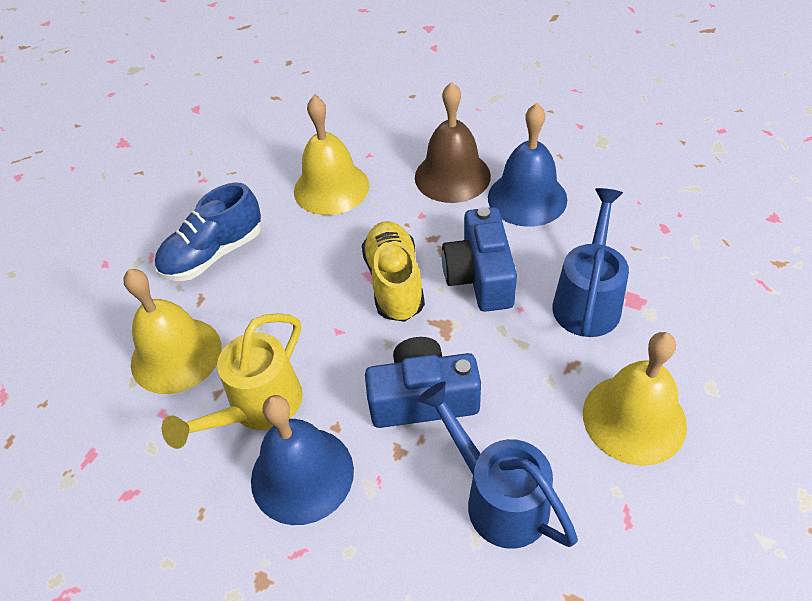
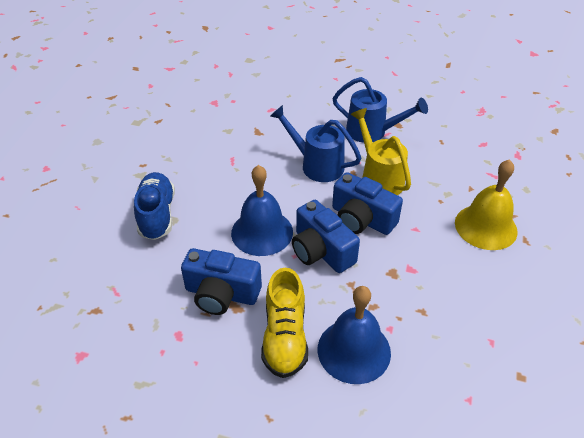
blue camera: 2 -> 3
brown bell: 1 -> 0
yellow bell: 3 -> 1

